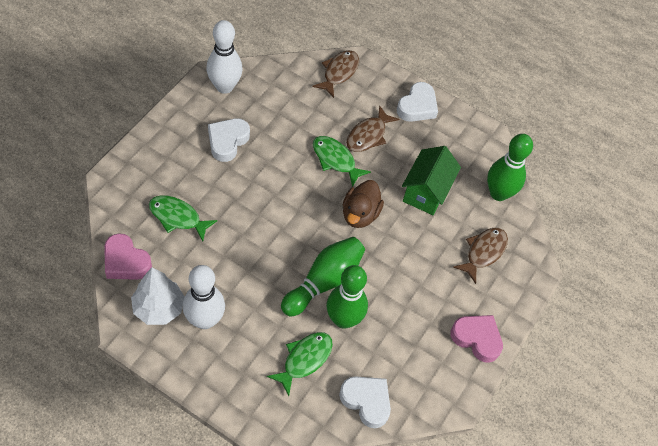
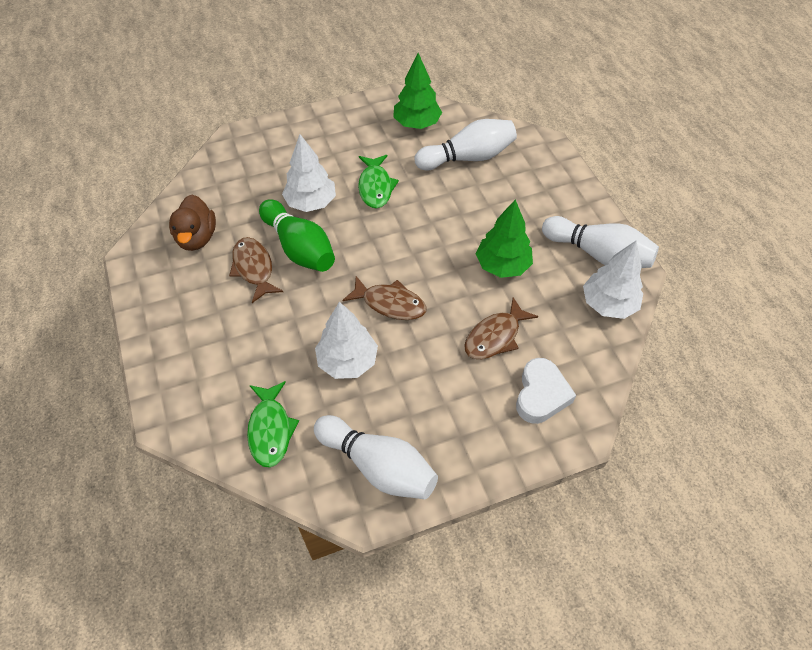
green bowling pin: 3 -> 1
green fish: 3 -> 2
green house: 1 -> 0
green tree: 0 -> 2
pink heart: 2 -> 0
white bowling pin: 2 -> 3
white heart: 3 -> 1
white tree: 1 -> 3

